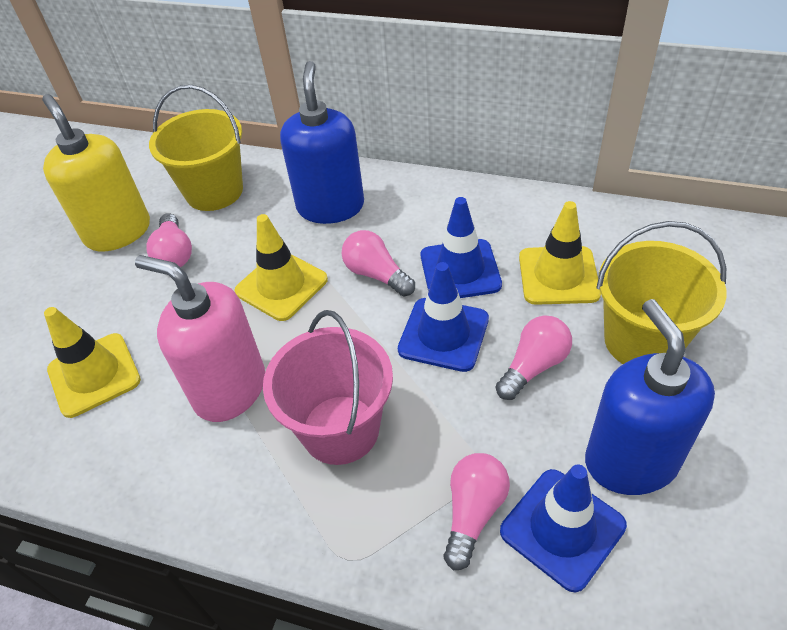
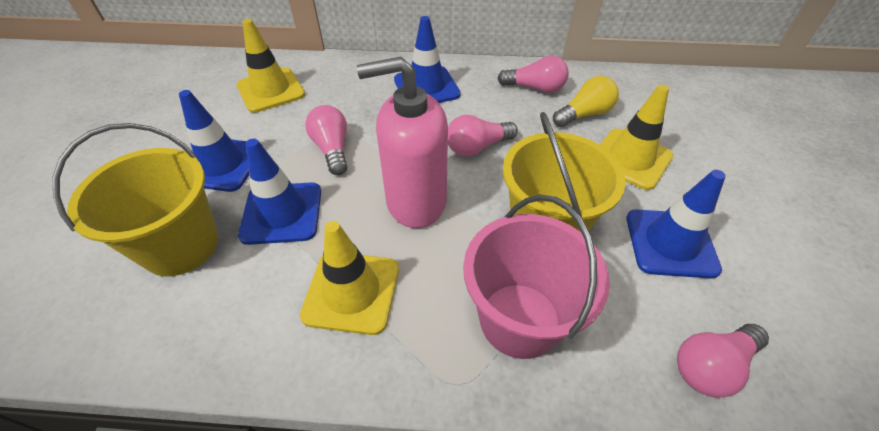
blue soap dispenser: 2 -> 0
blue traffic cone: 3 -> 4
yellow light bulb: 0 -> 1
yellow soap dispenser: 1 -> 0

